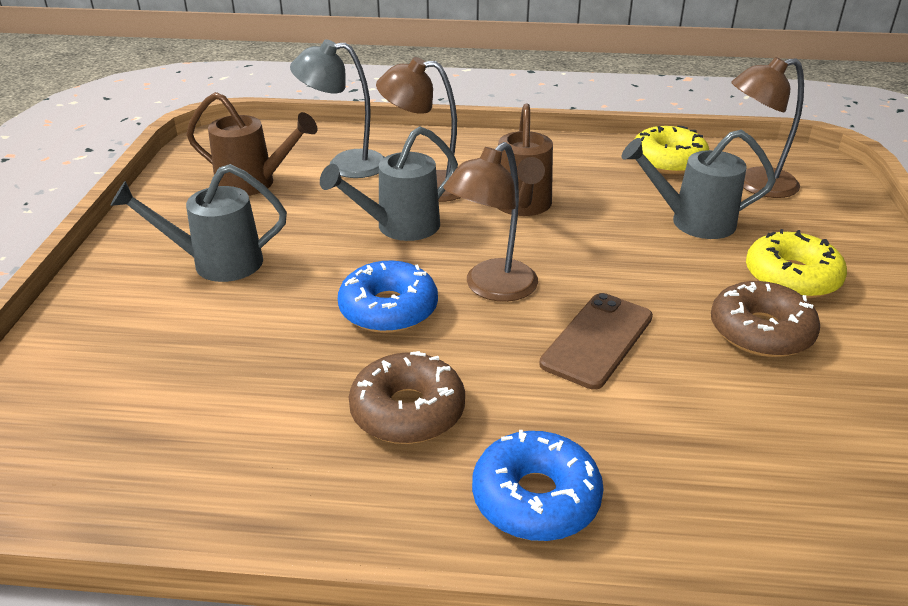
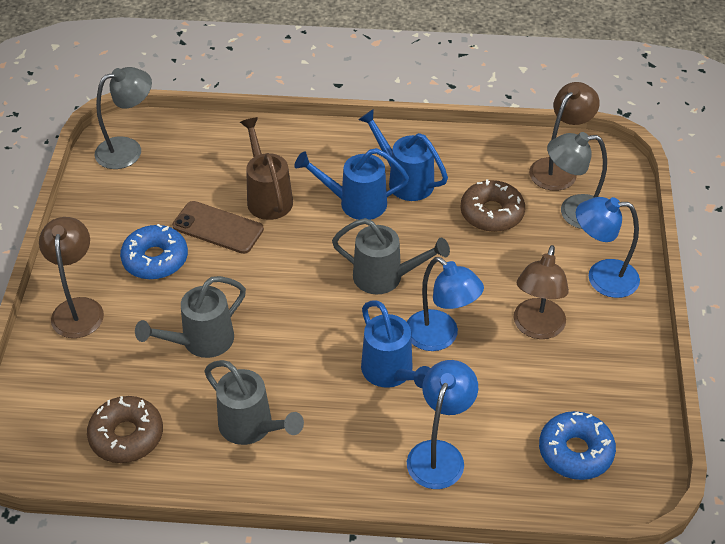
blue lamp: 0 -> 3
blue watering can: 0 -> 3
brown watering can: 2 -> 1
grey lamp: 1 -> 2
yellow donut: 2 -> 0

